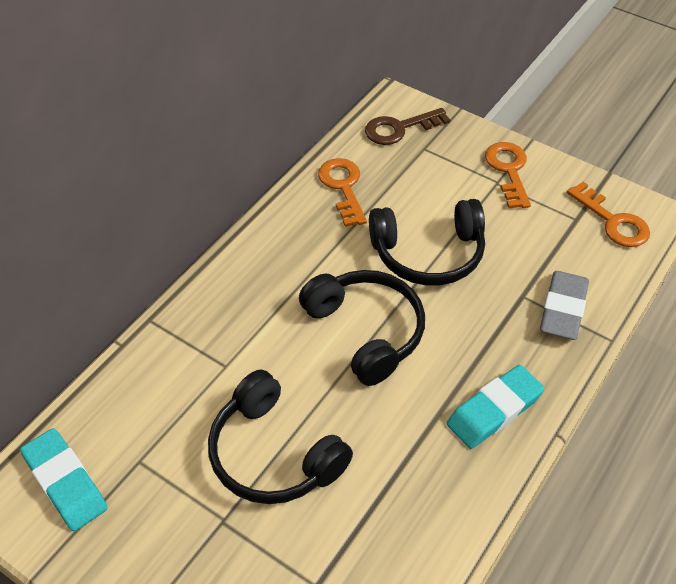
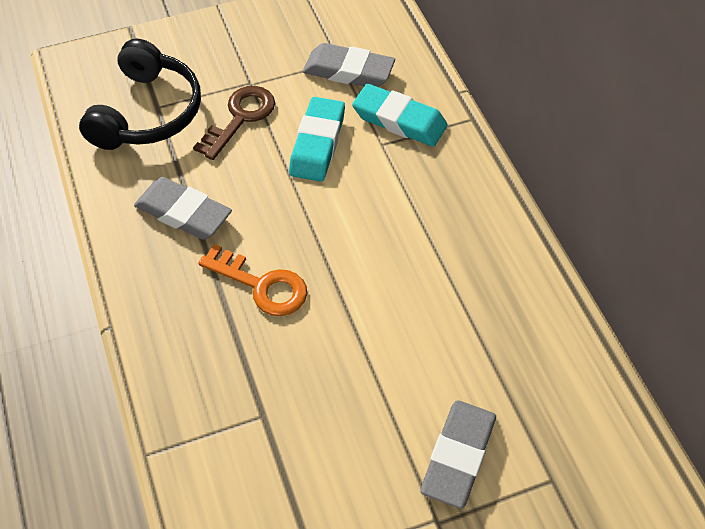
black headphones: 3 -> 1
grey eraser: 1 -> 3
orange key: 3 -> 1

